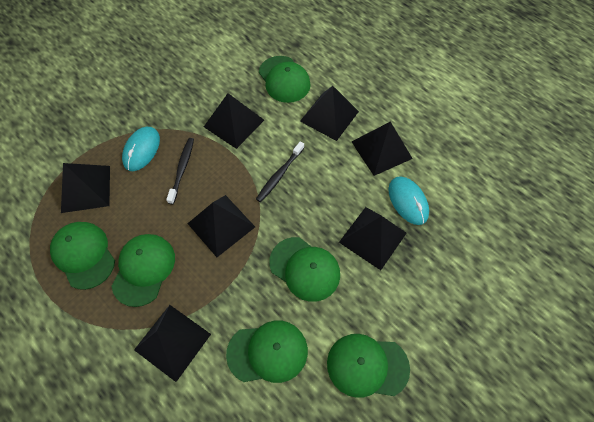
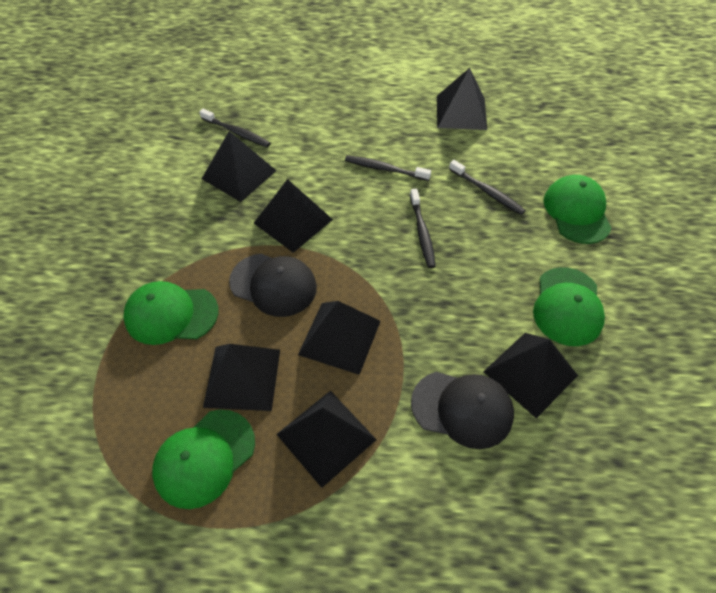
black cap: 0 -> 2
black toothbrush: 2 -> 4
green cap: 6 -> 4
turquoise mouse: 2 -> 0

